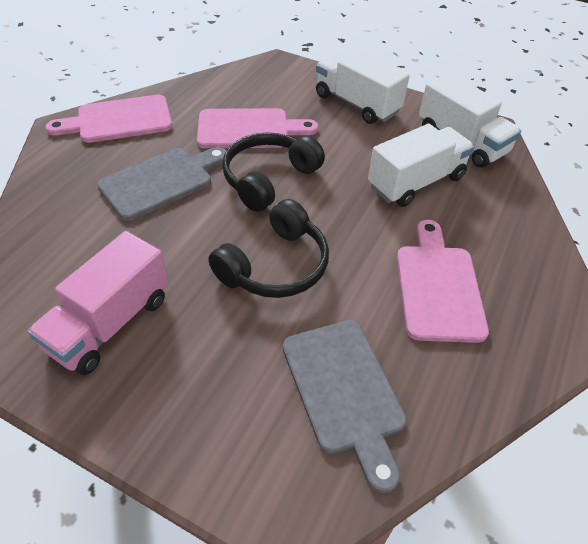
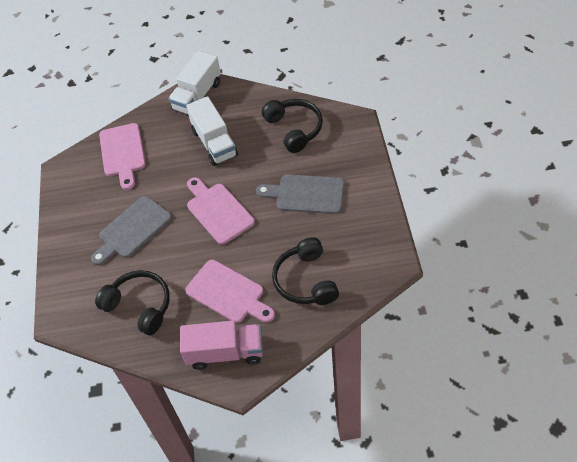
black headphones: 2 -> 3
white truck: 3 -> 2

